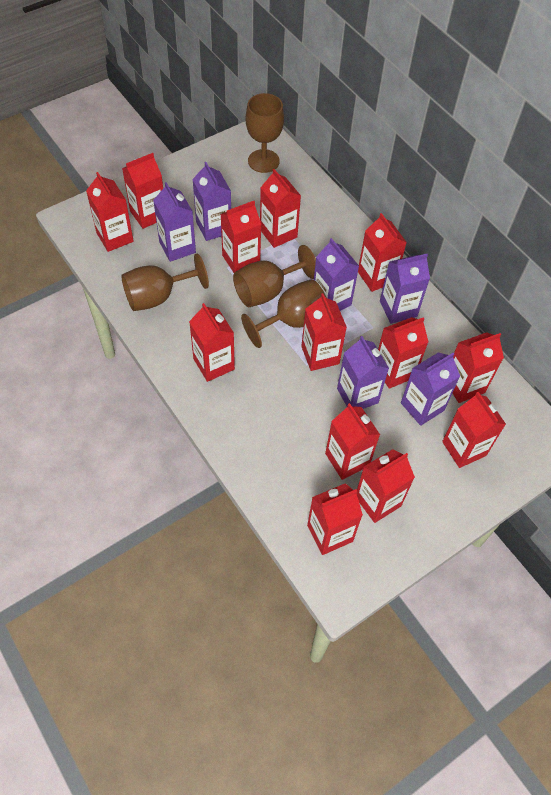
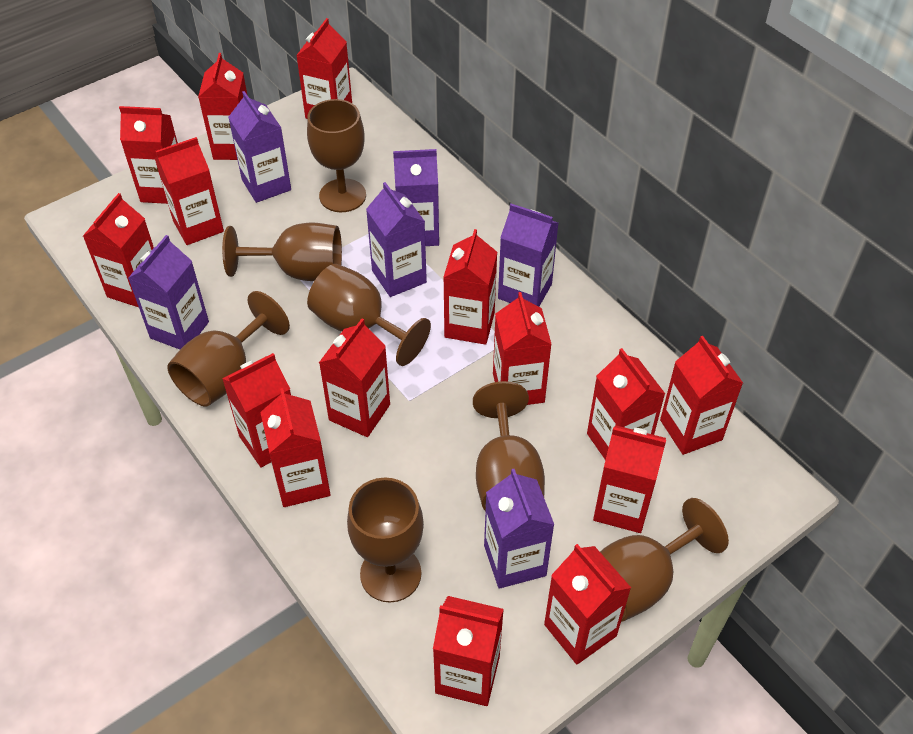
brown goblet: 4 -> 7
red carton: 13 -> 15

